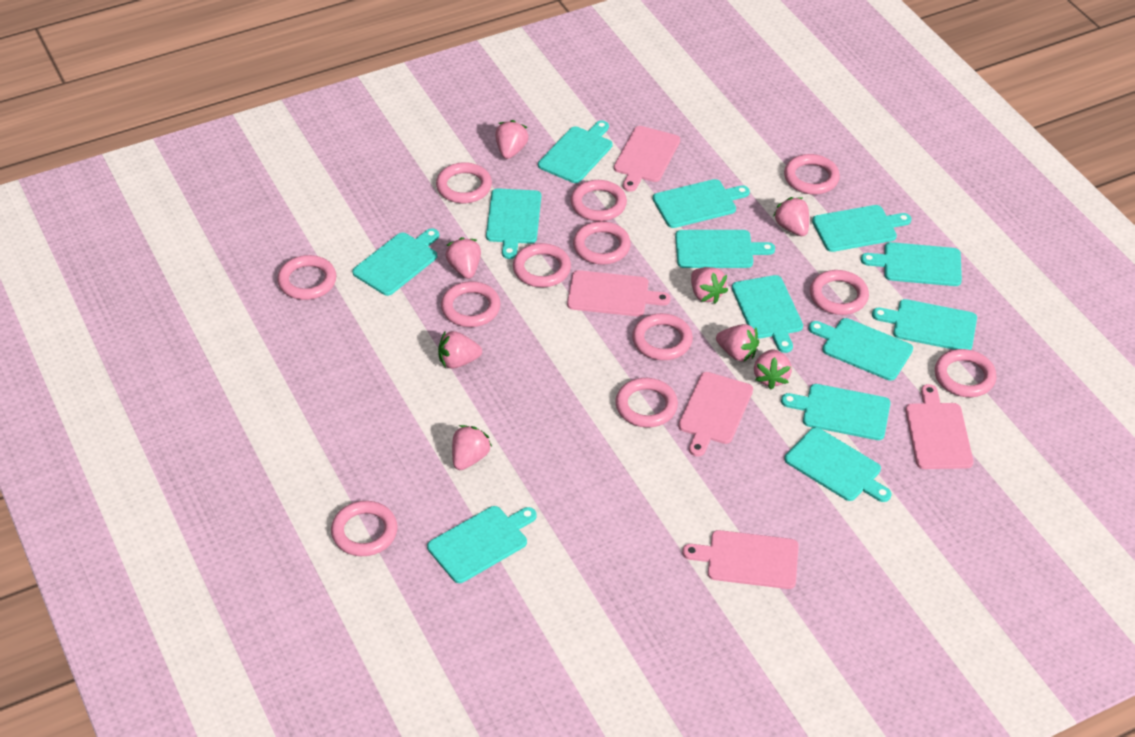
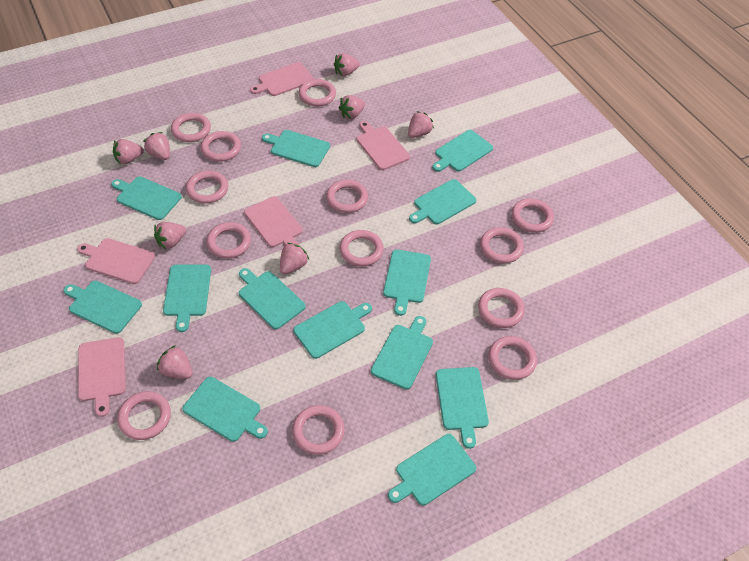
pink ring: 12 -> 13

